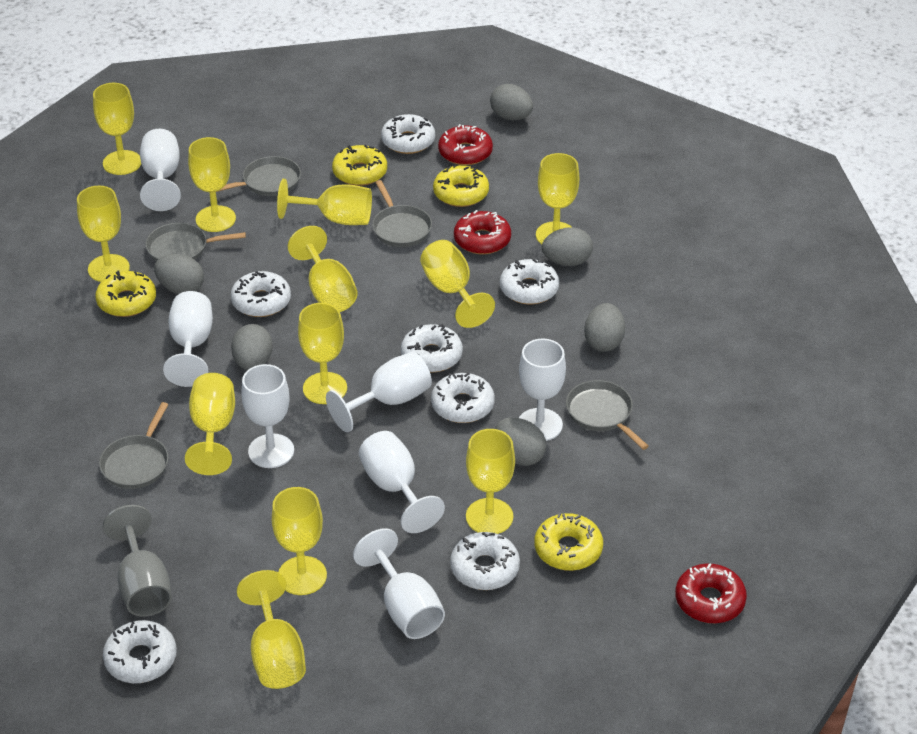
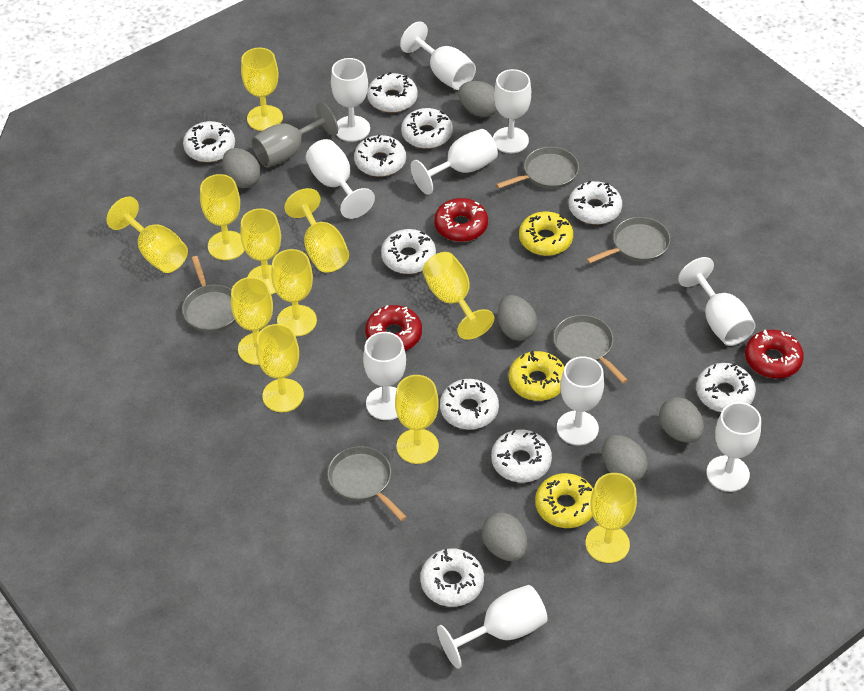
white donut: 7 -> 10
white goblet: 7 -> 10
yellow donut: 4 -> 3
yellow goblet: 12 -> 11

